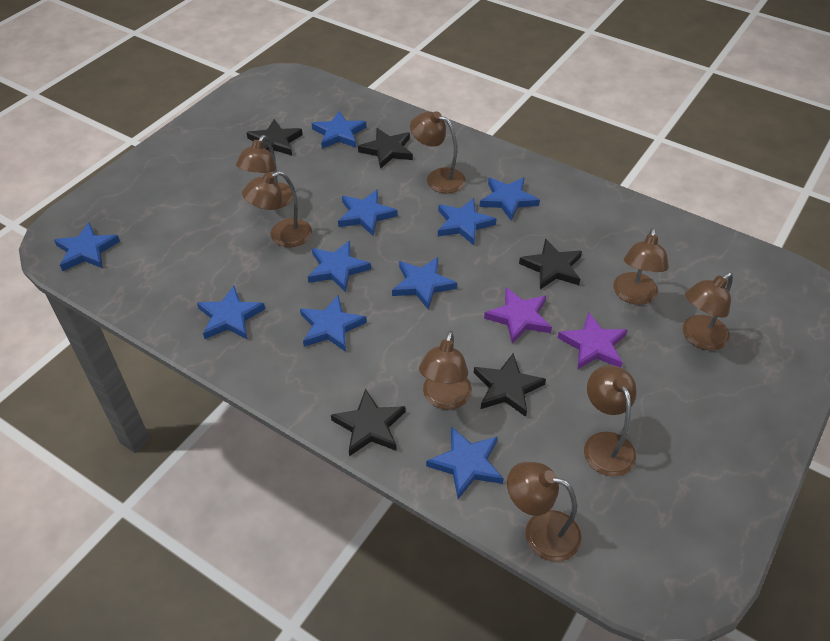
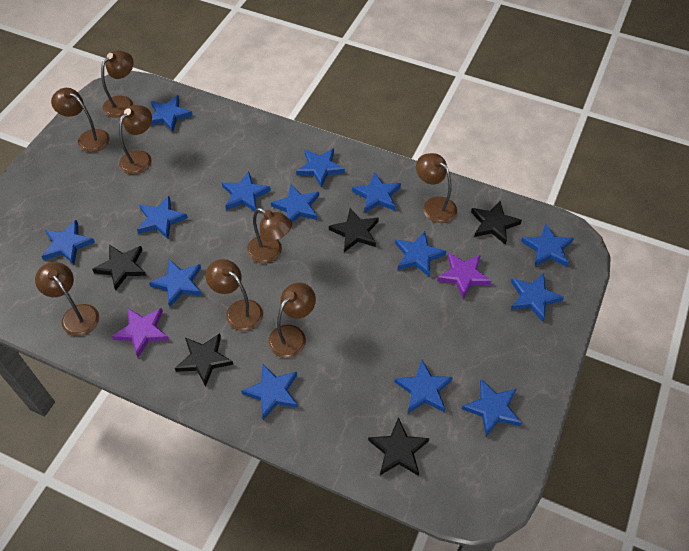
blue star: 10 -> 14

